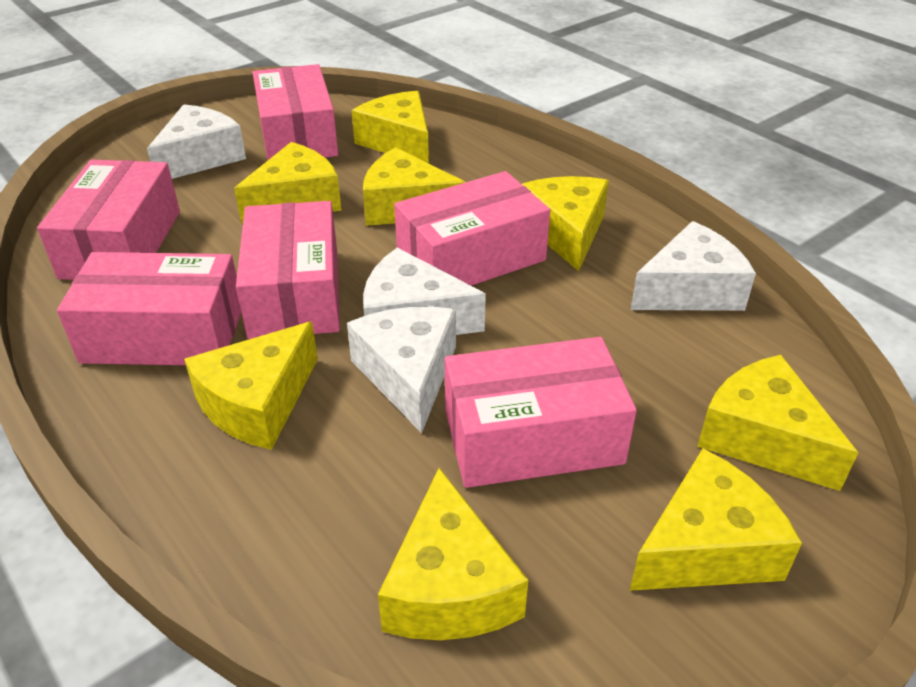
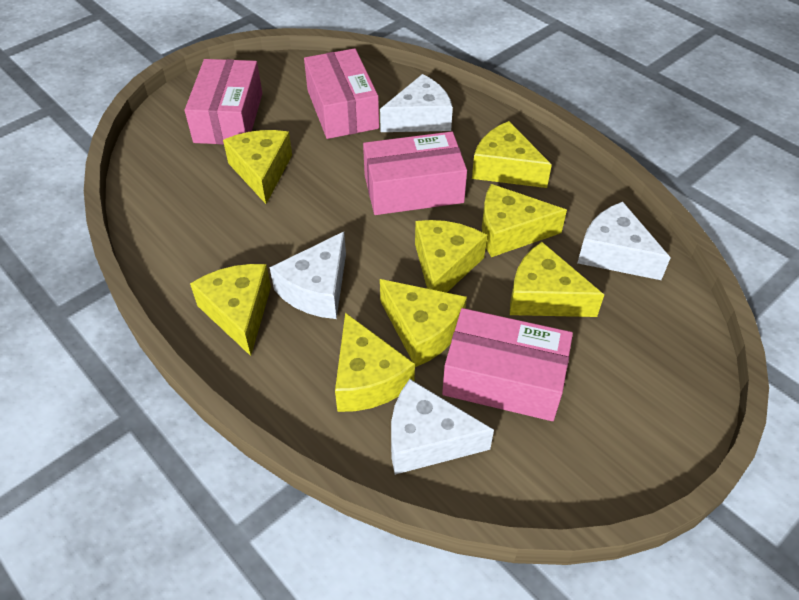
pink box: 6 -> 4

